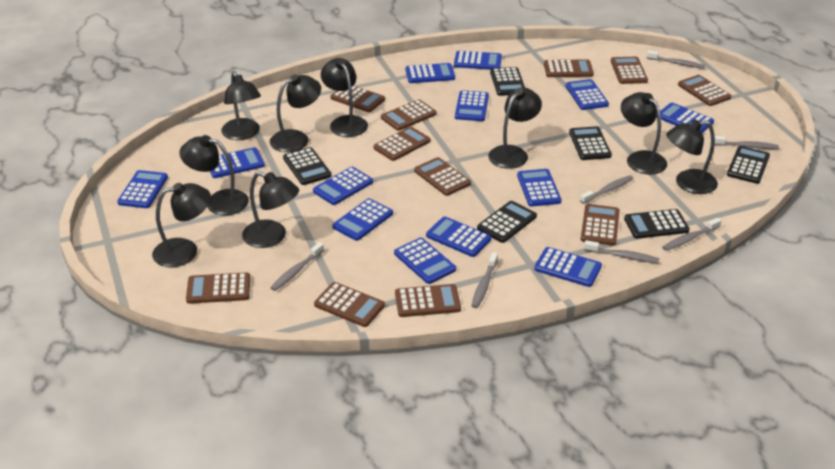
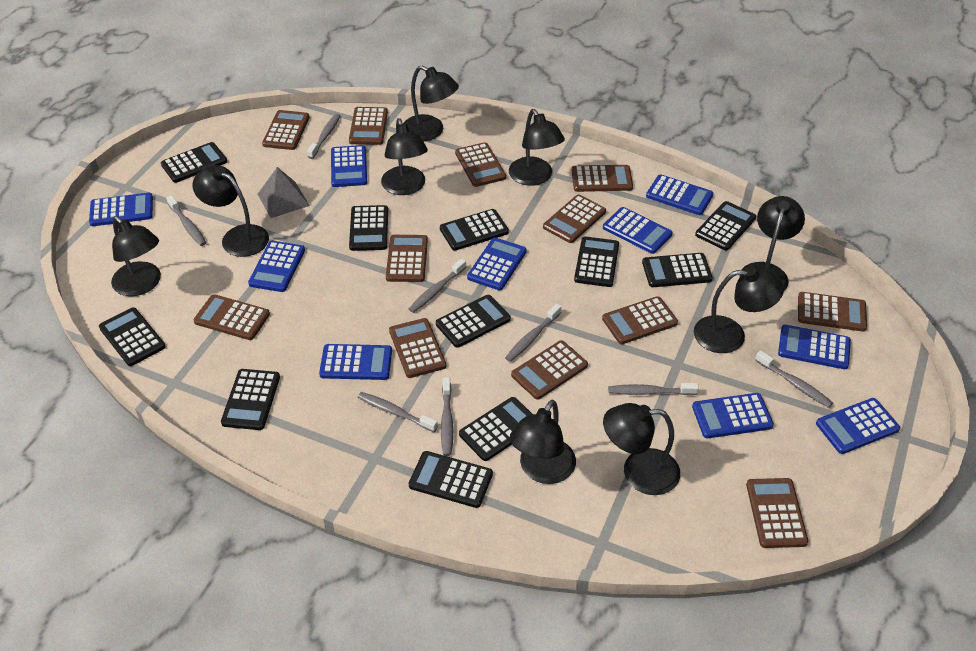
black calculator: 6 -> 11
blue calculator: 13 -> 10
brown calculator: 11 -> 12
grey pyramid: 0 -> 1
grey toothbrush: 7 -> 8

